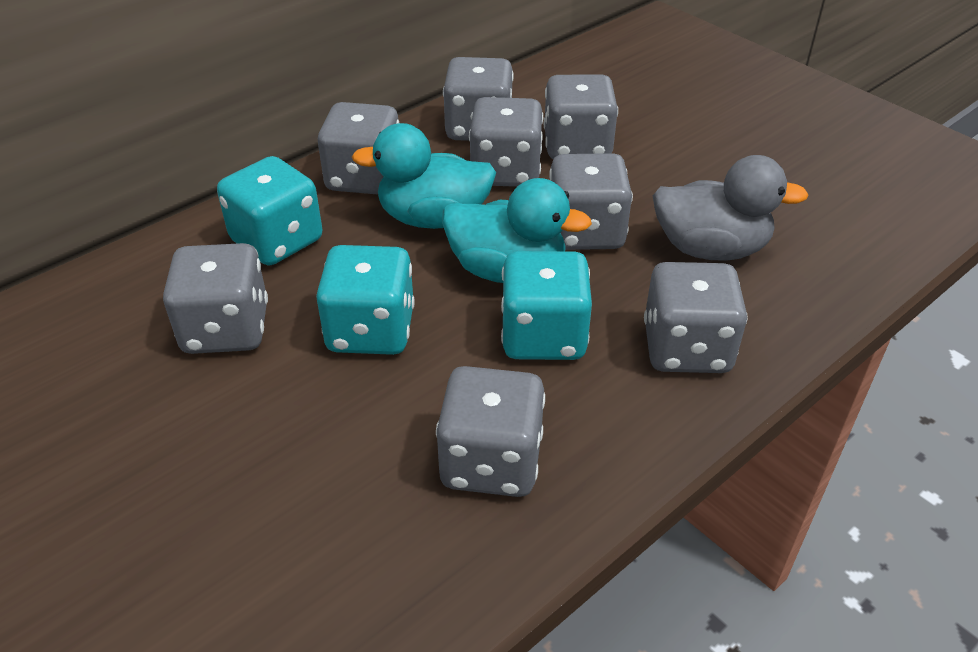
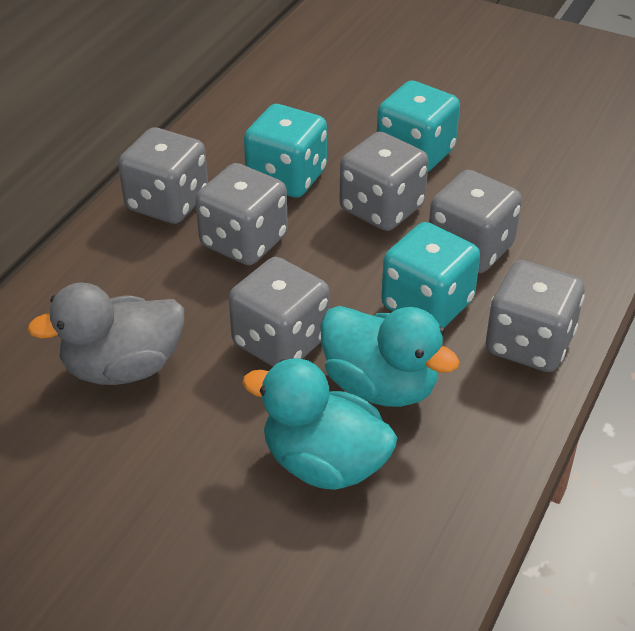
grey dice: 8 -> 6

